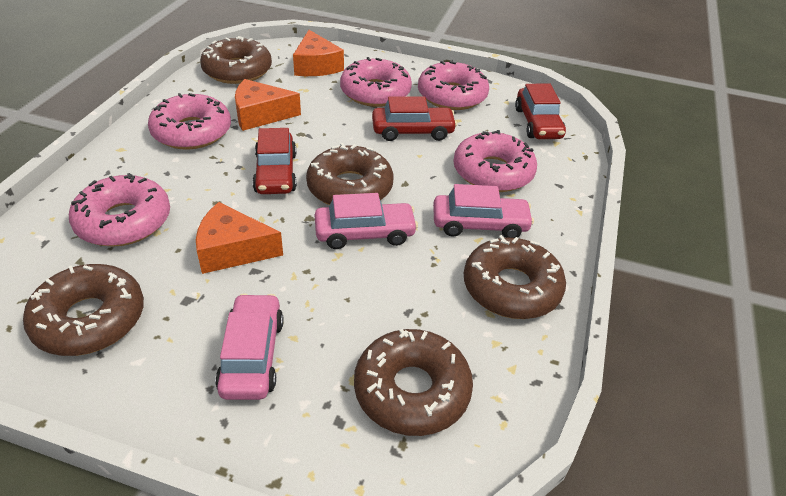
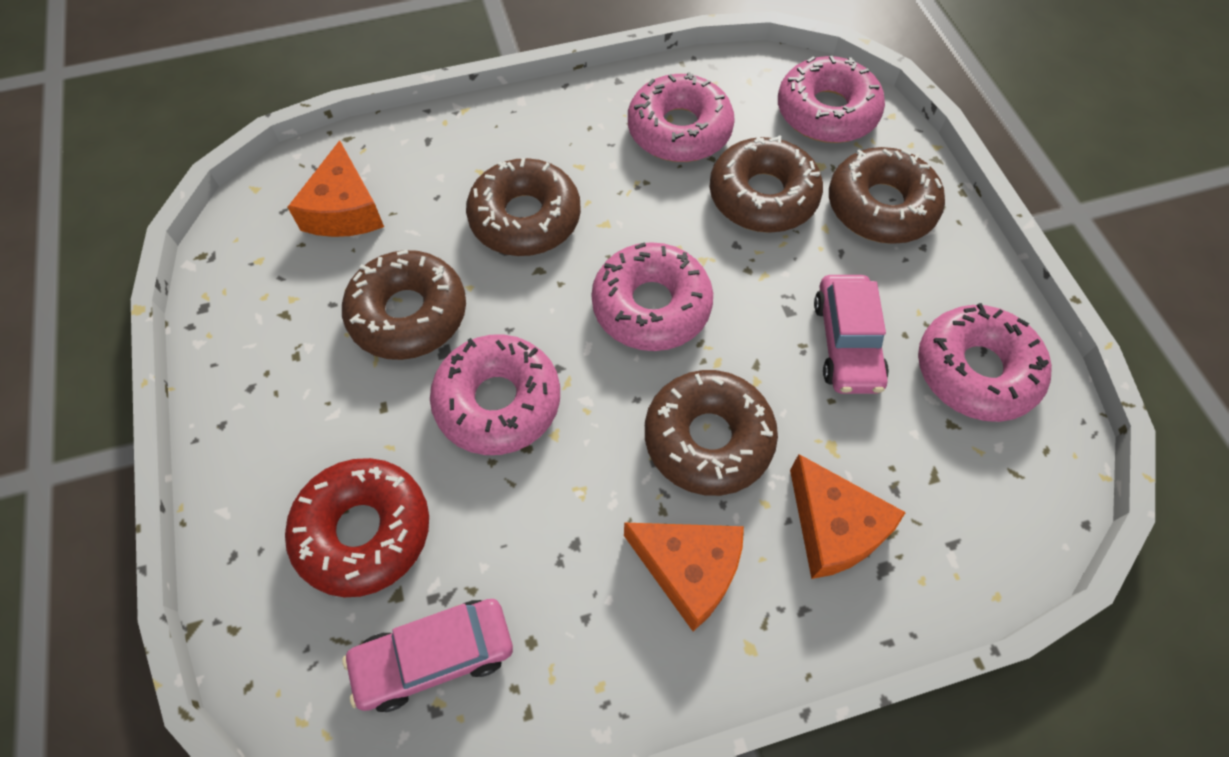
pink car: 3 -> 2
red car: 3 -> 0
red donut: 0 -> 1

